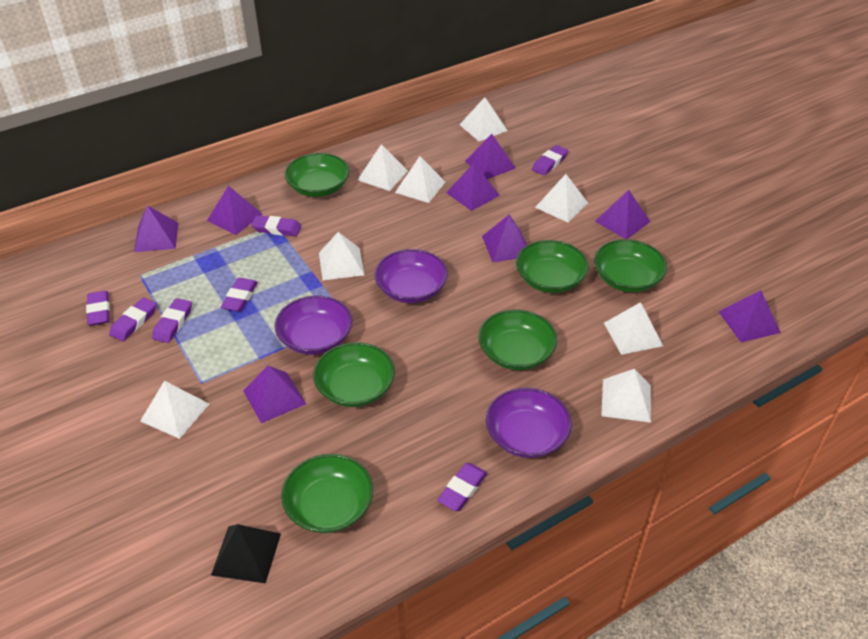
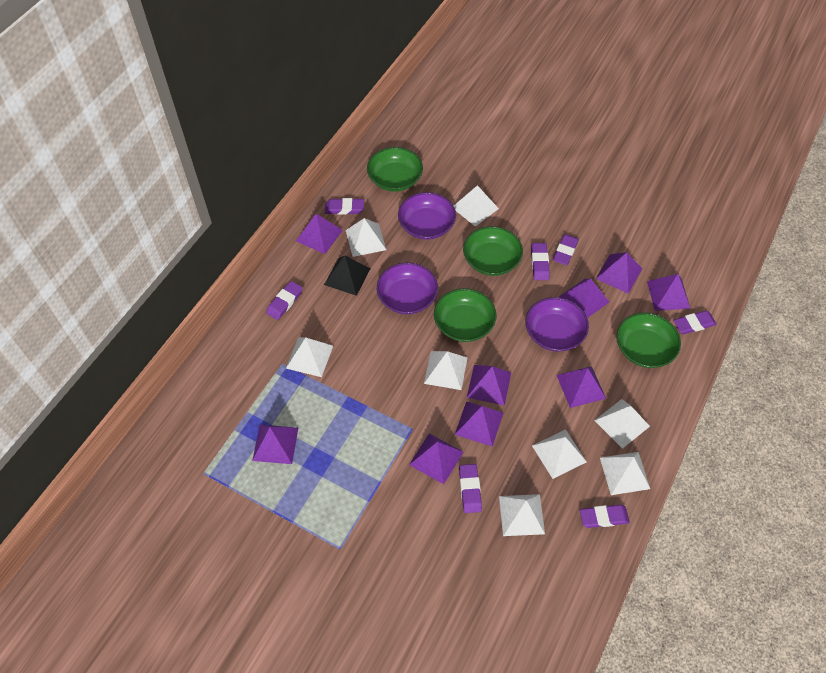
green bowl: 6 -> 4
purple pyramid: 8 -> 9

